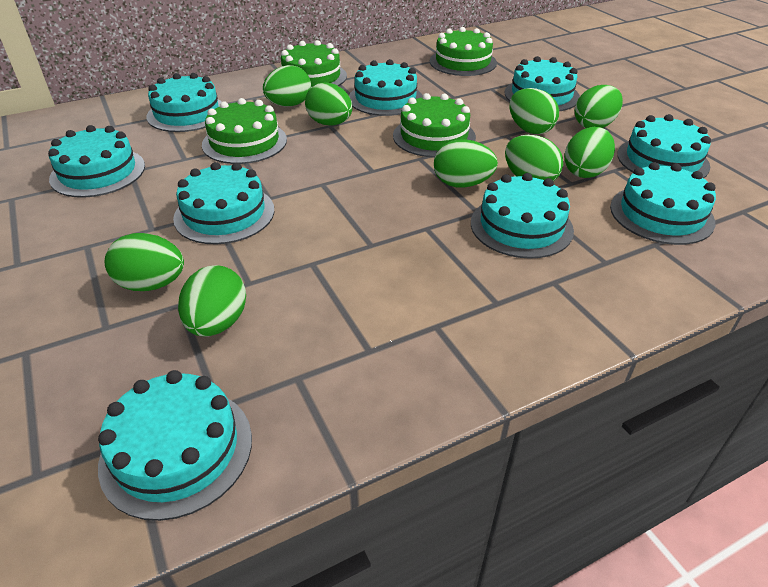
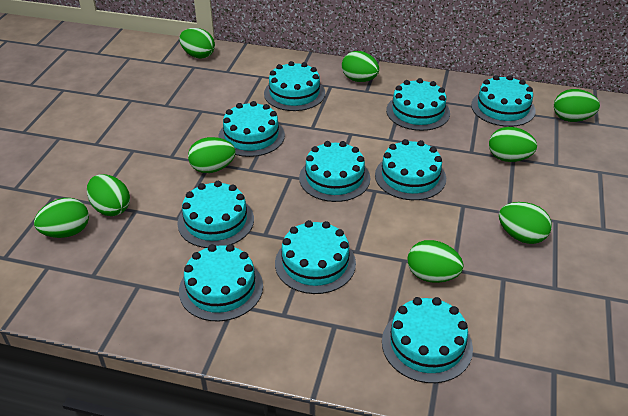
green cake: 4 -> 0
turquoise cake: 9 -> 10

